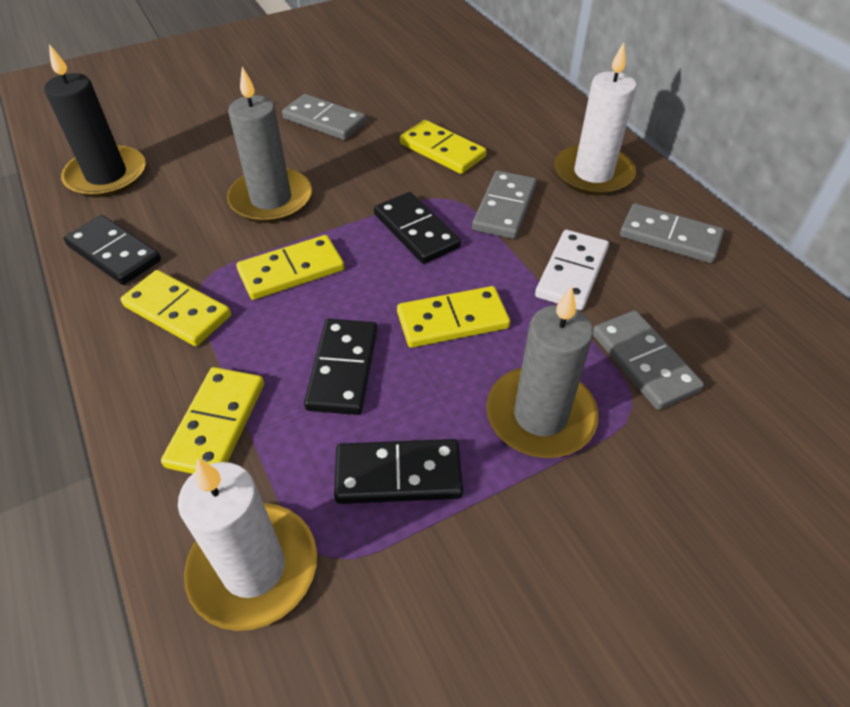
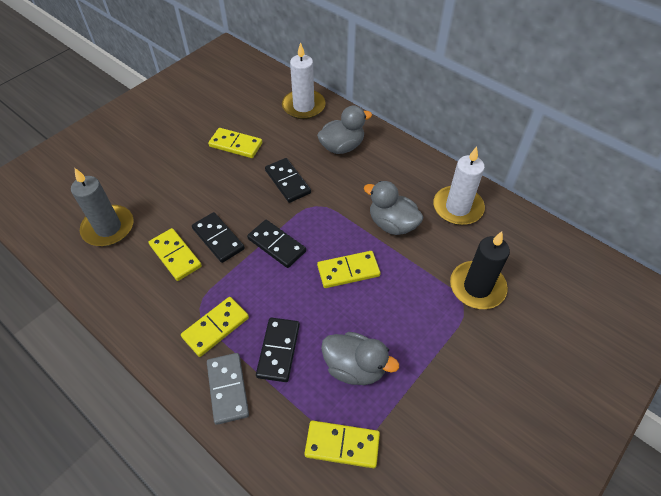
grey candle: 2 -> 1
grey domino: 4 -> 1
grey duck: 0 -> 3
white domino: 1 -> 0

